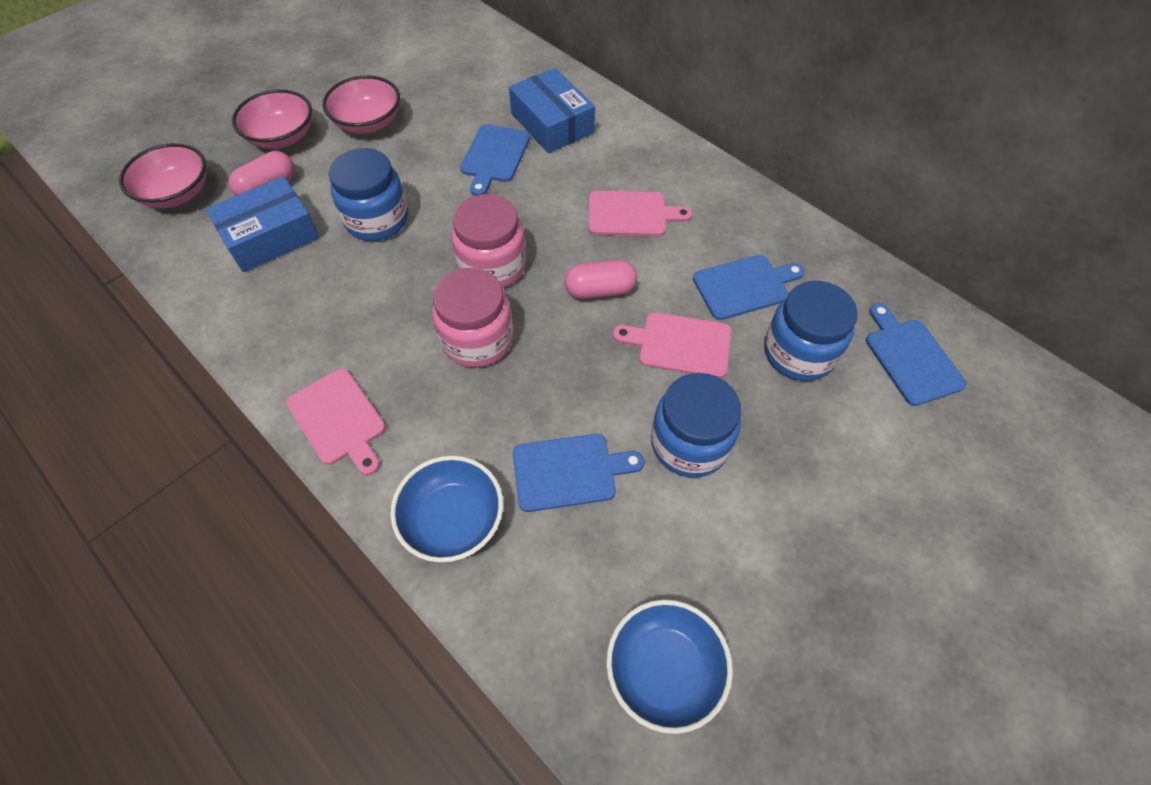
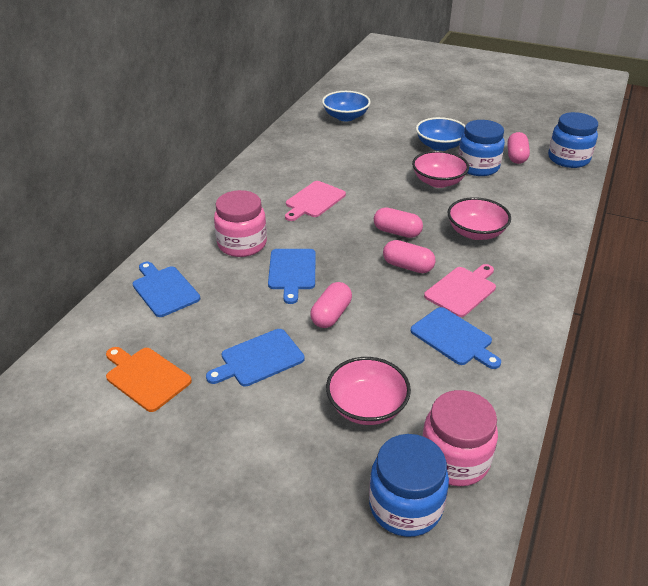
blue box: 2 -> 0
orange cutting board: 0 -> 1
pink capsule: 2 -> 4
pink cutting board: 3 -> 2

